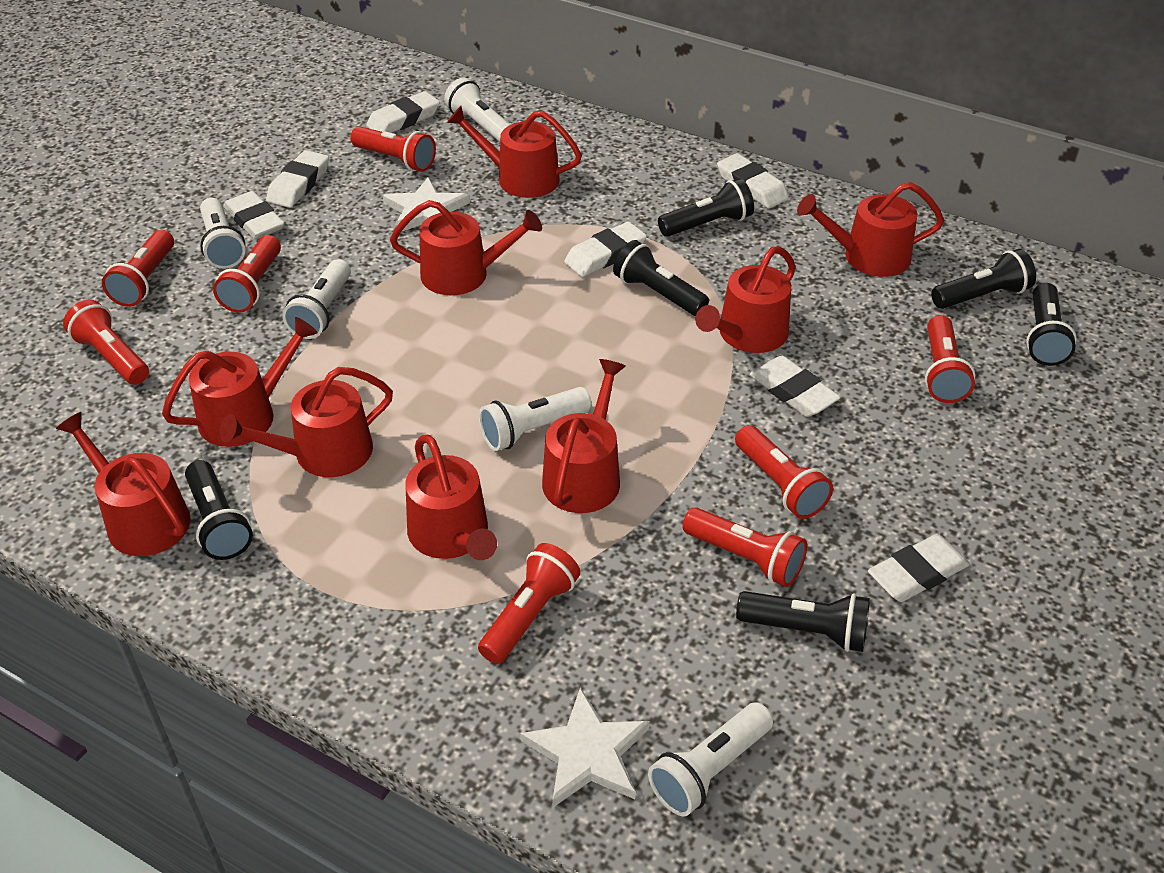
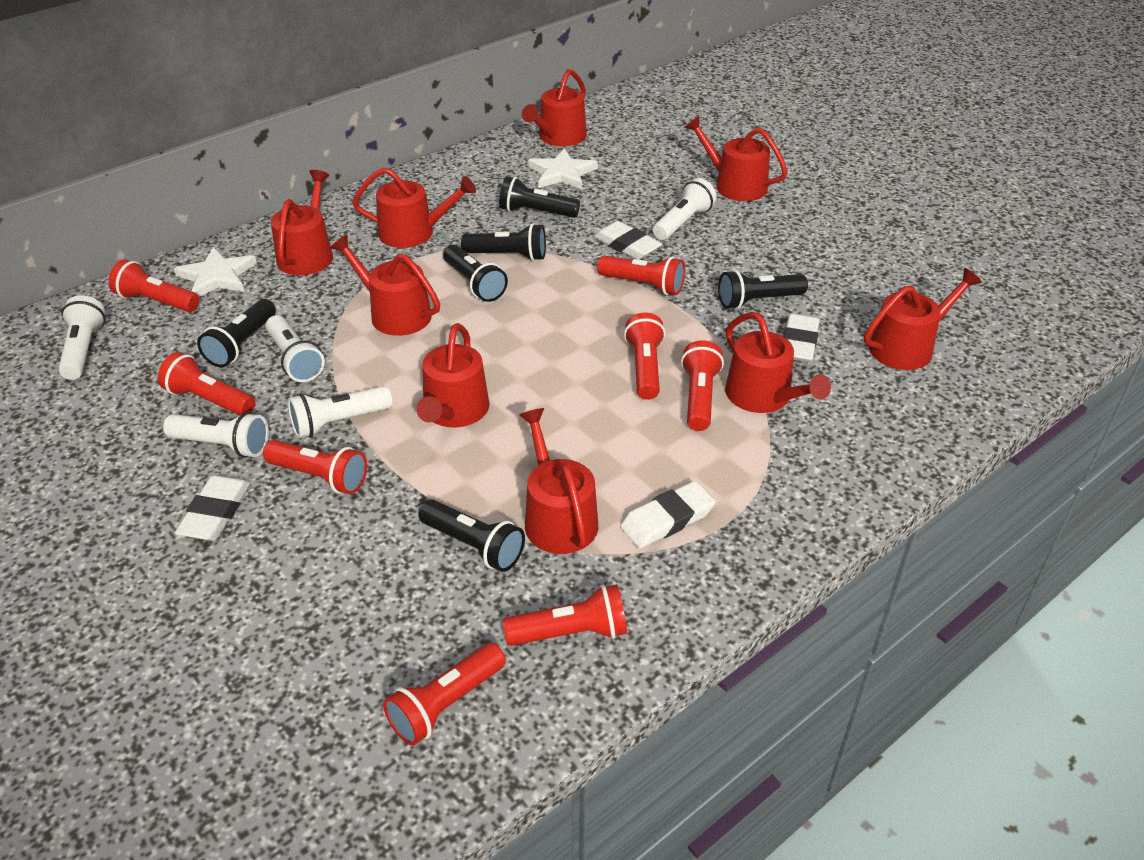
white eraser: 7 -> 4

